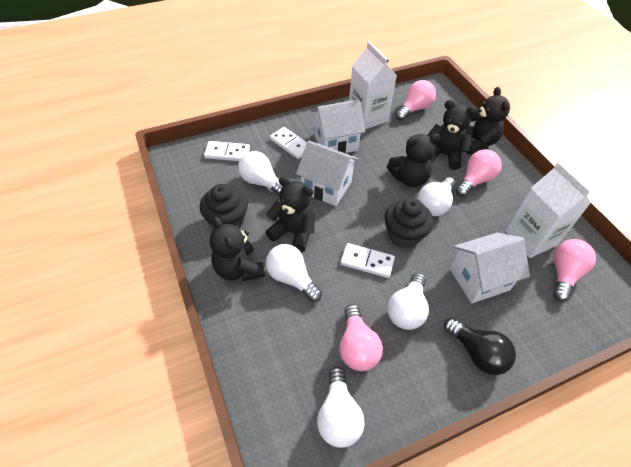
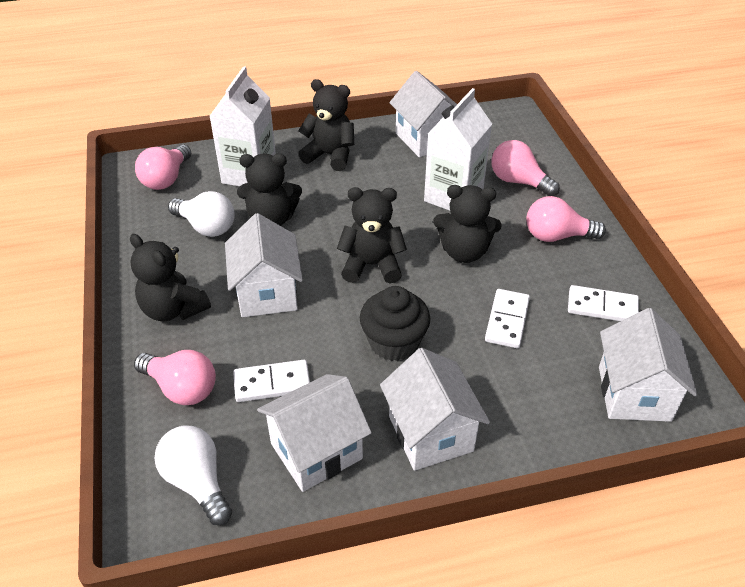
black cupcake: 2 -> 1
black light bulb: 1 -> 0
white house: 3 -> 5
white light bulb: 5 -> 2

